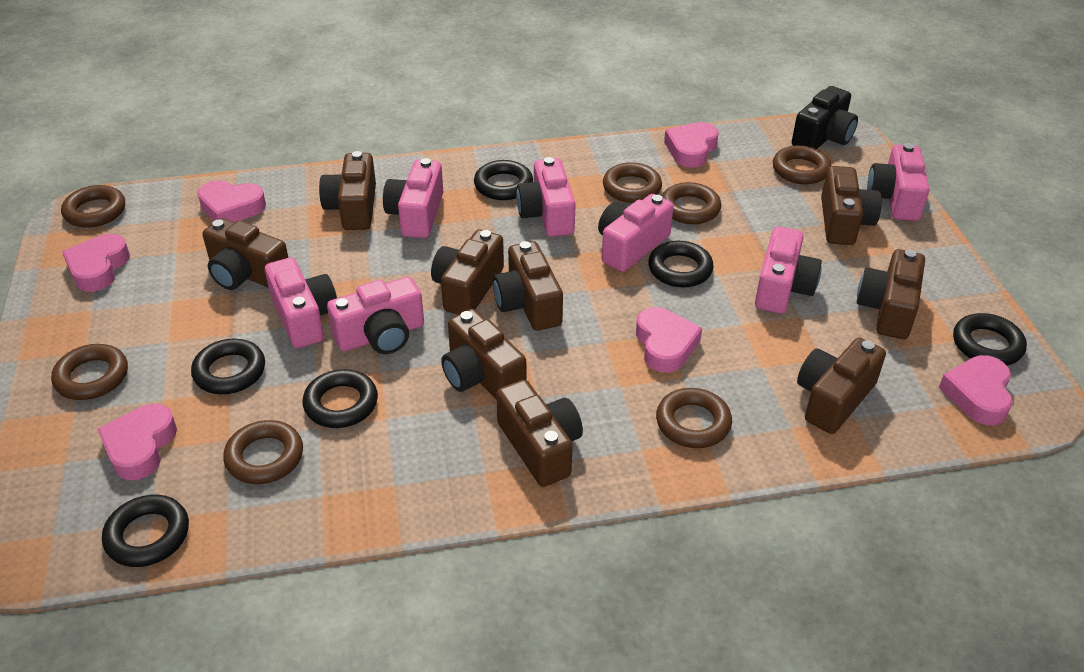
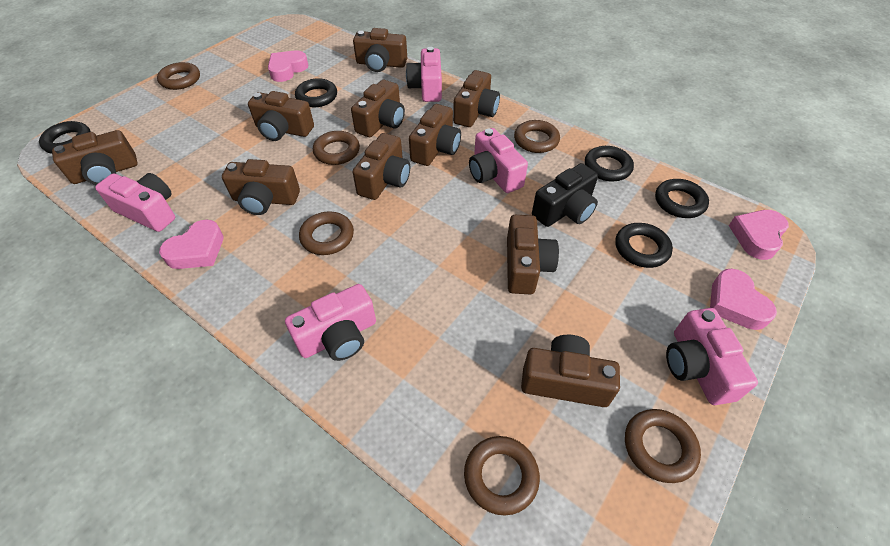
black ring: 6 -> 5
brown camera: 9 -> 10
brown ring: 7 -> 6
pink camera: 7 -> 5
pink heart: 6 -> 4

